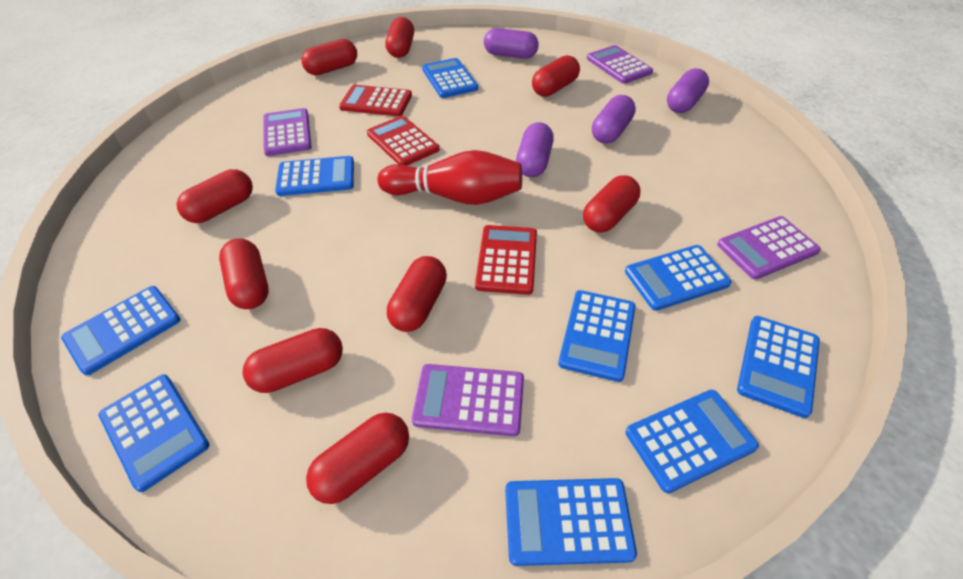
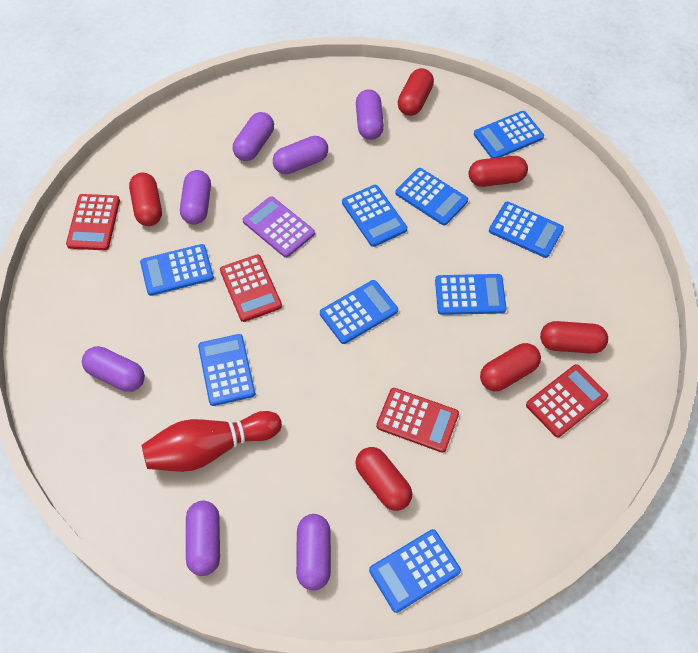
purple calculator: 4 -> 1
purple capsule: 4 -> 7
red calculator: 3 -> 4
red capsule: 9 -> 6

